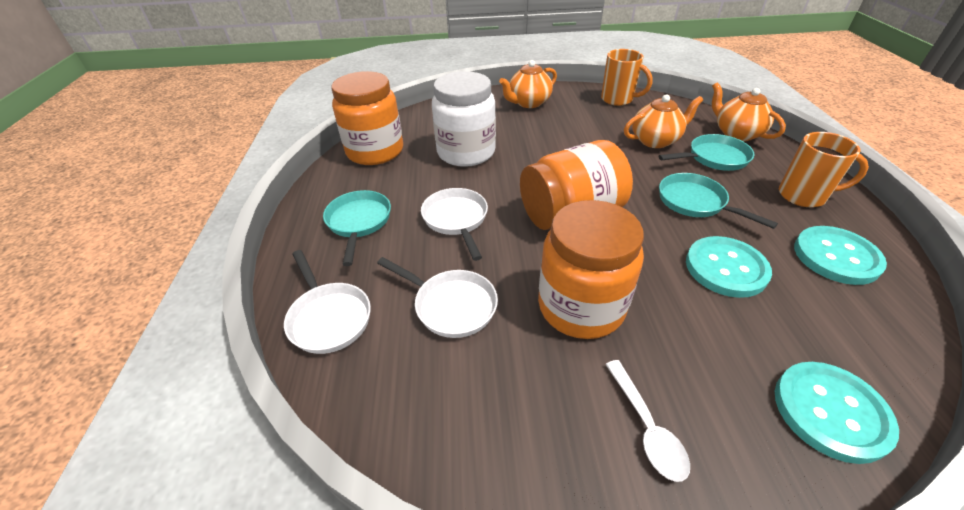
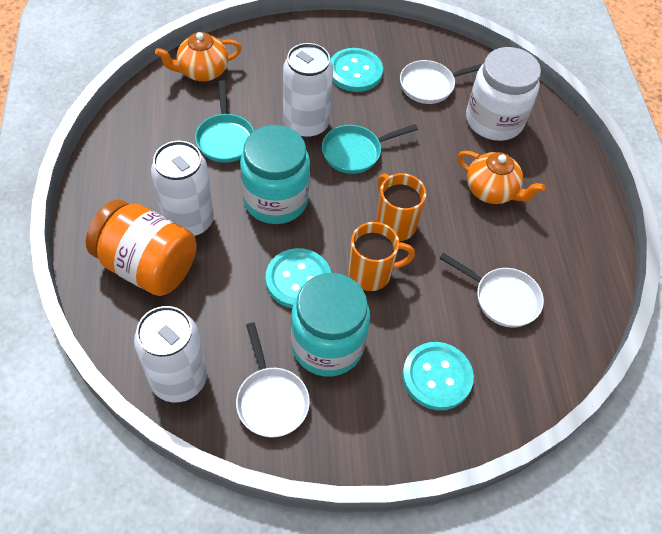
orange jar: 3 -> 1
orange teapot: 3 -> 2
turquoise jar: 0 -> 2
turquoise pan: 3 -> 2
white can: 0 -> 3
white spoon: 1 -> 0

